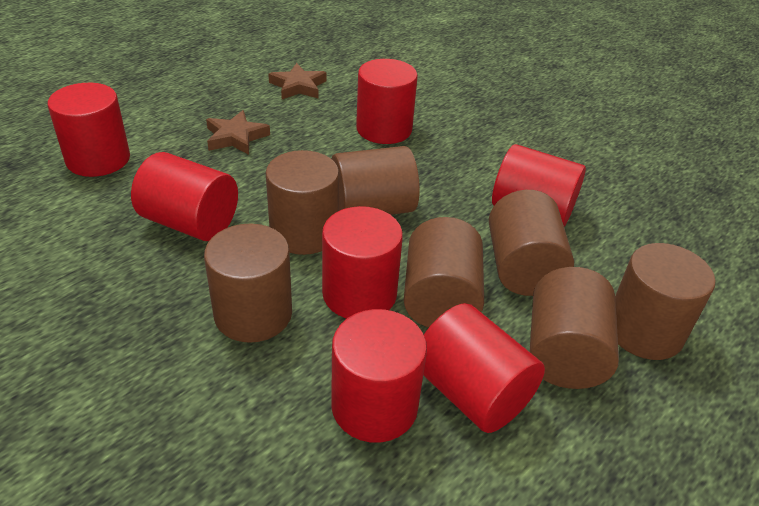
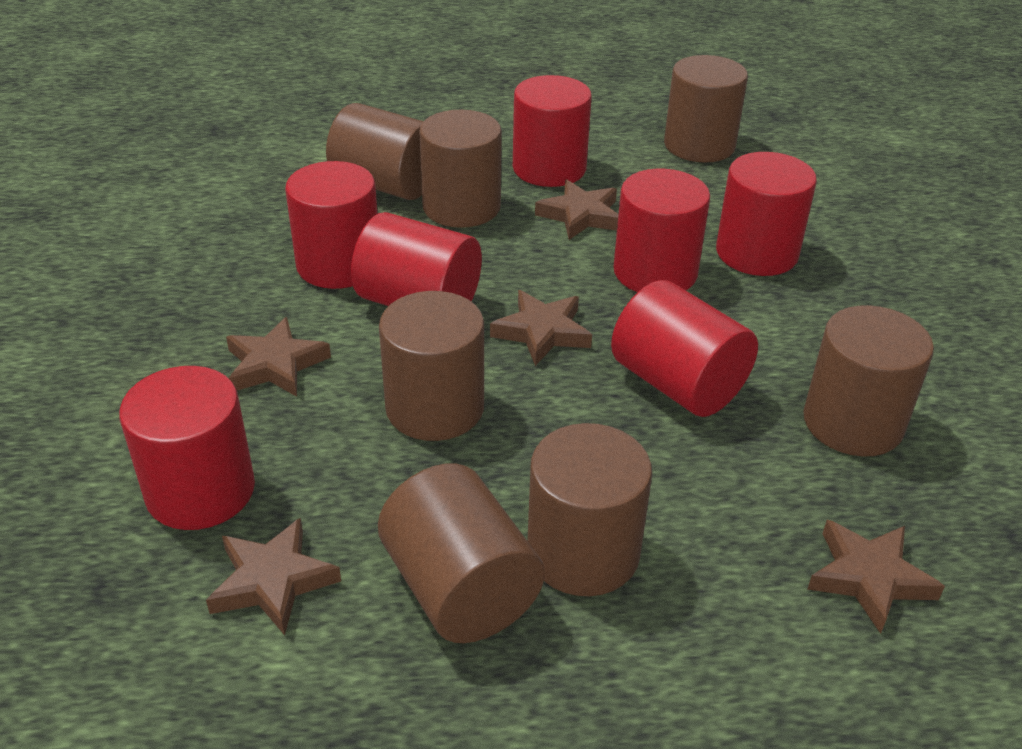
brown star: 2 -> 5

